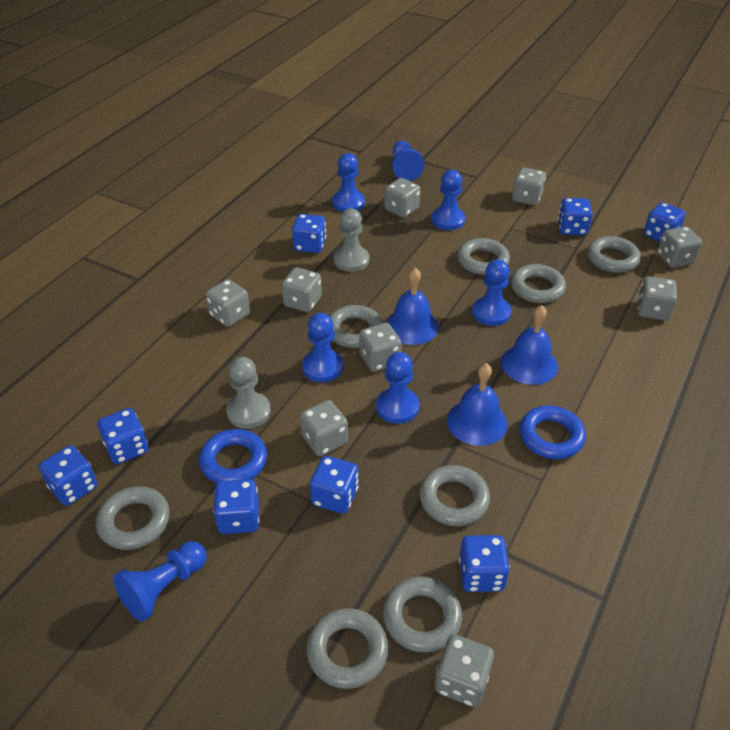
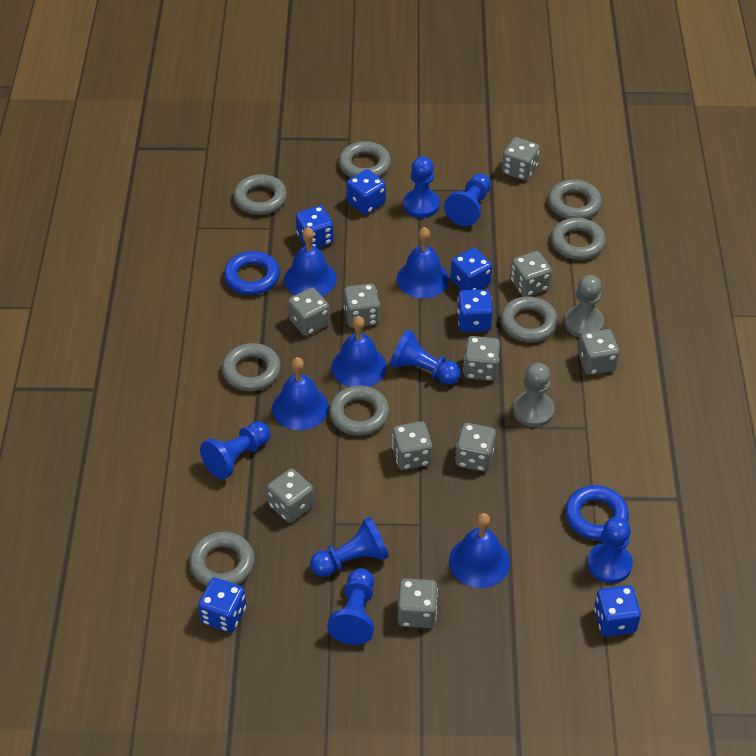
blue bell: 3 -> 5
blue dice: 8 -> 6
grey dice: 9 -> 10

